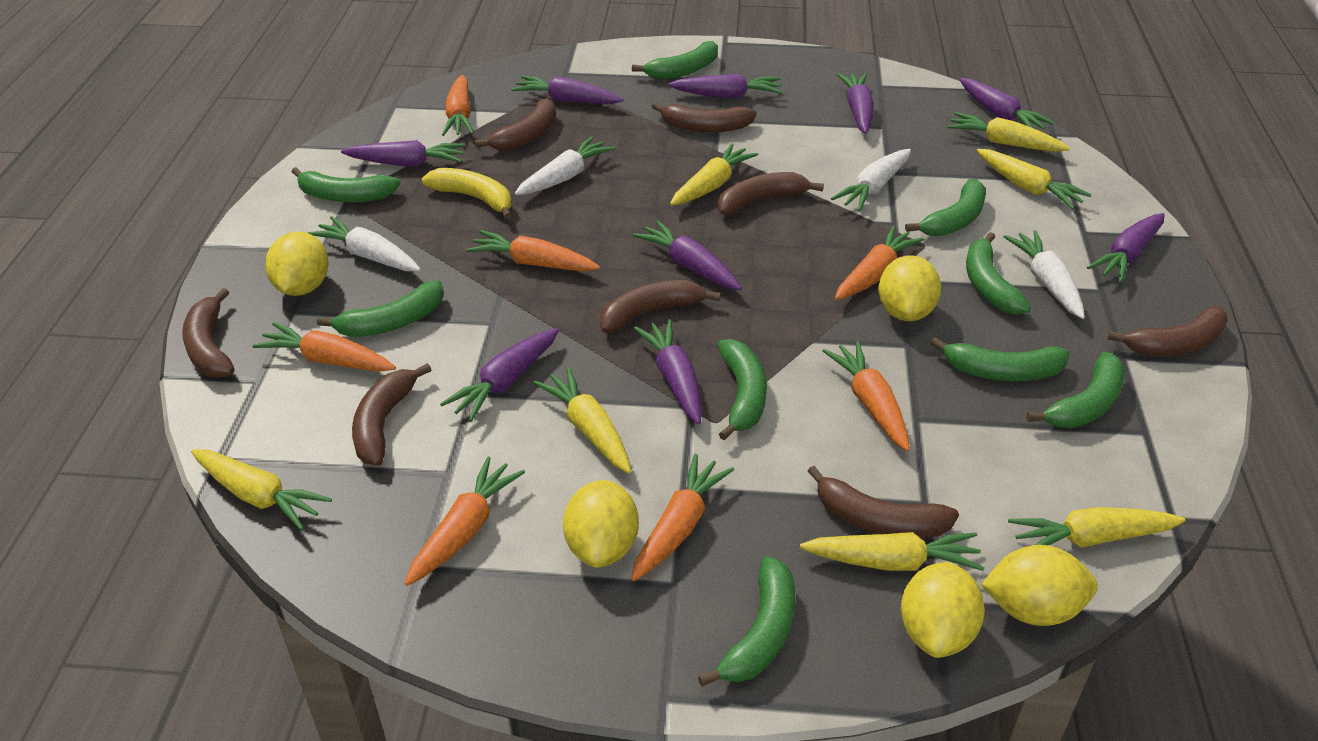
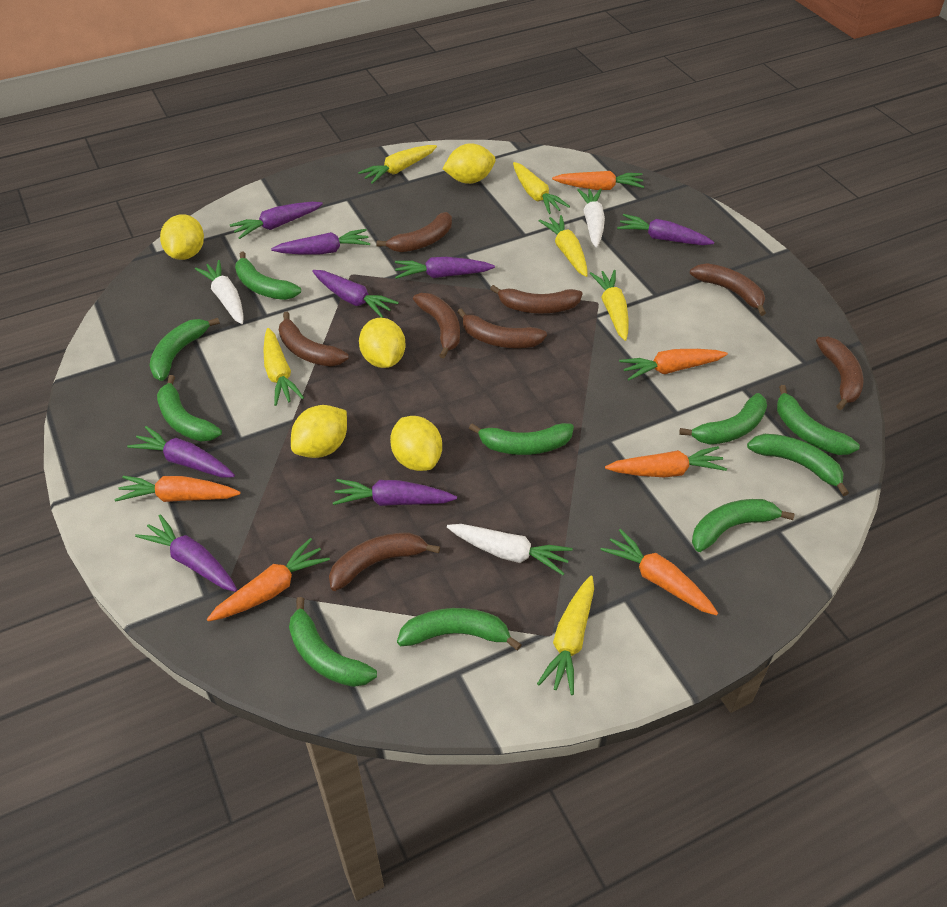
green banana: 9 -> 10
orange carrot: 7 -> 6
purple carrot: 9 -> 8
white carrot: 4 -> 3
yellow banana: 1 -> 0
yellow carrot: 7 -> 6

